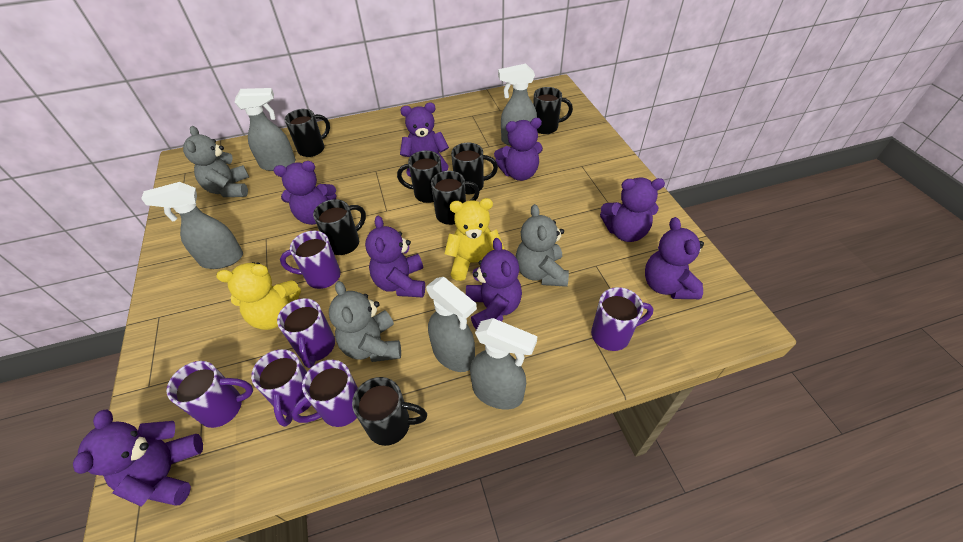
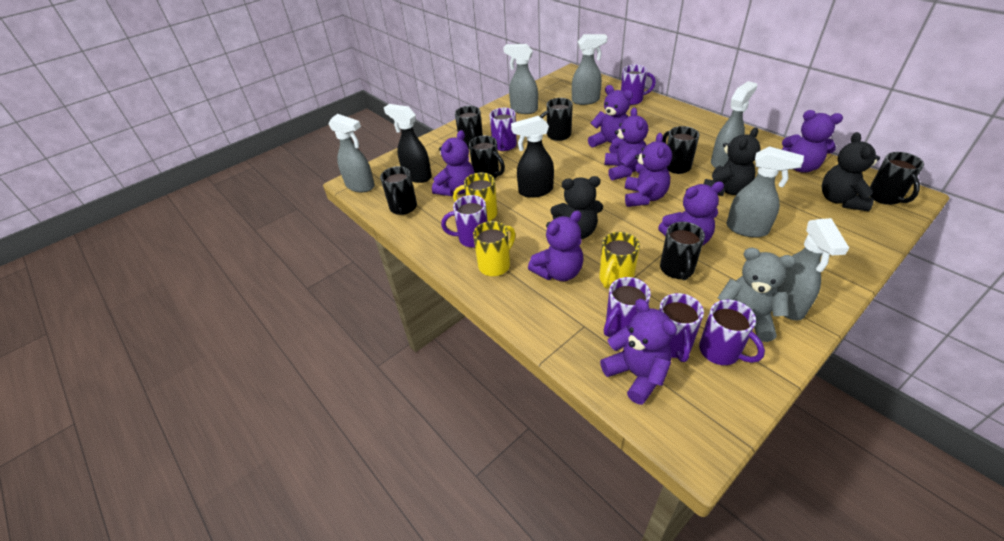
black spray bottle: 0 -> 2
black teddy bear: 0 -> 3
grey spray bottle: 5 -> 6
grey teddy bear: 3 -> 1
yellow mug: 0 -> 3
yellow teddy bear: 2 -> 0

